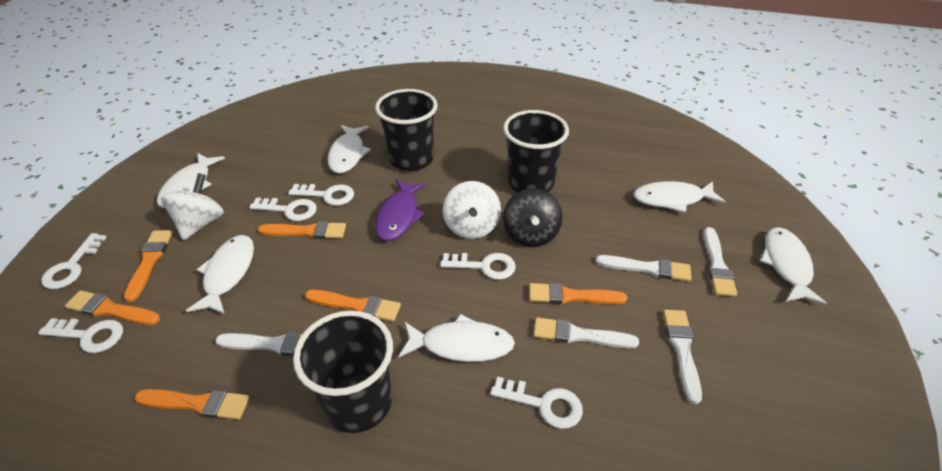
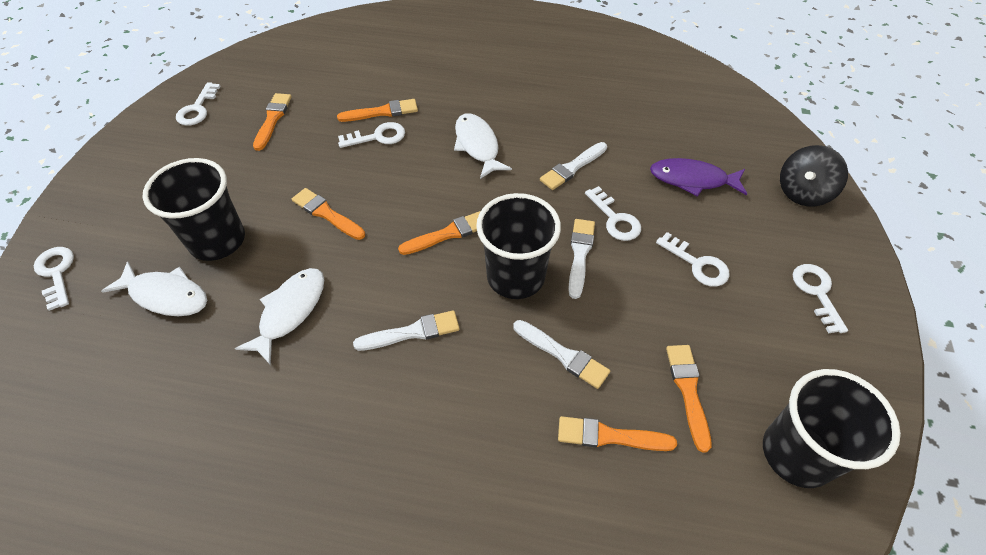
white brush: 5 -> 4
white fish: 6 -> 3
white spinning top: 2 -> 0

